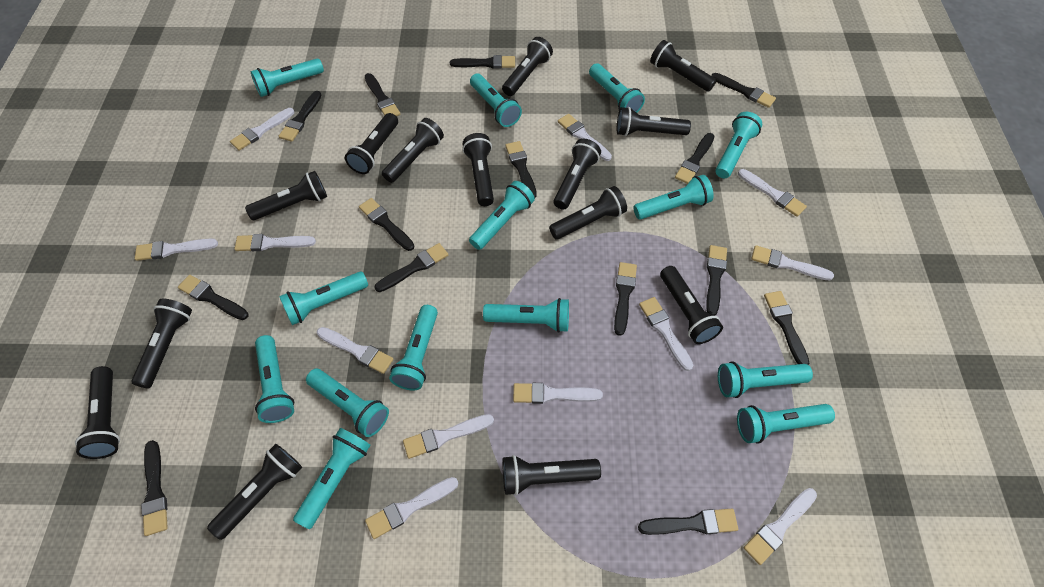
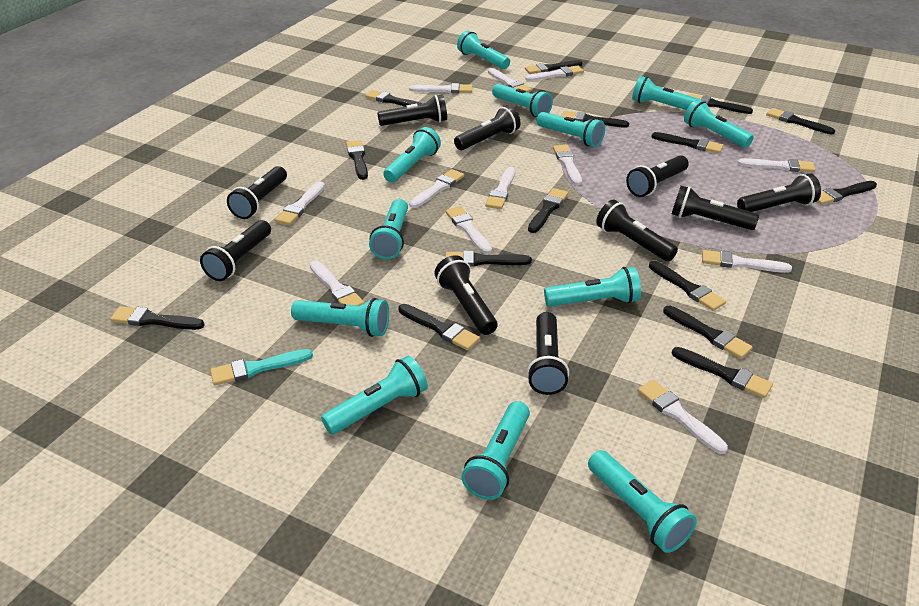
black brush: 14 -> 15
black flashlight: 14 -> 10
turquoise brush: 0 -> 1
turquoise flashlight: 14 -> 12

